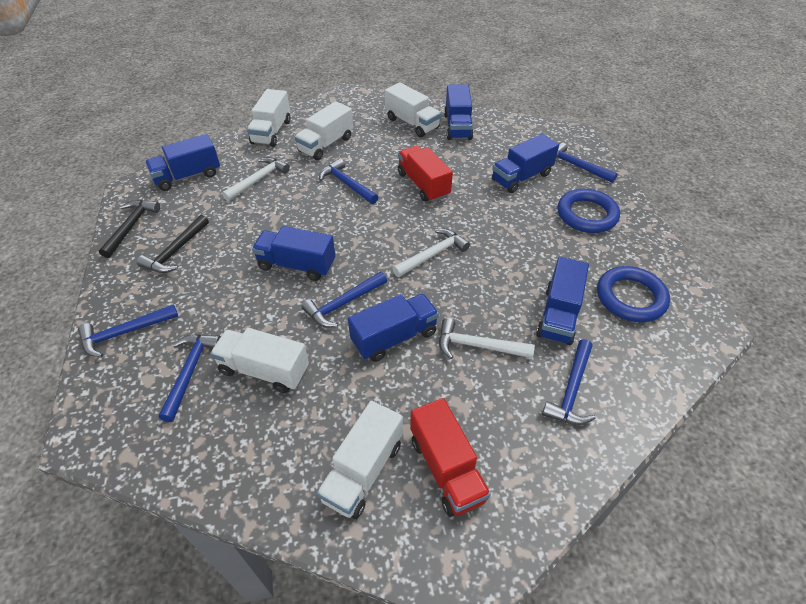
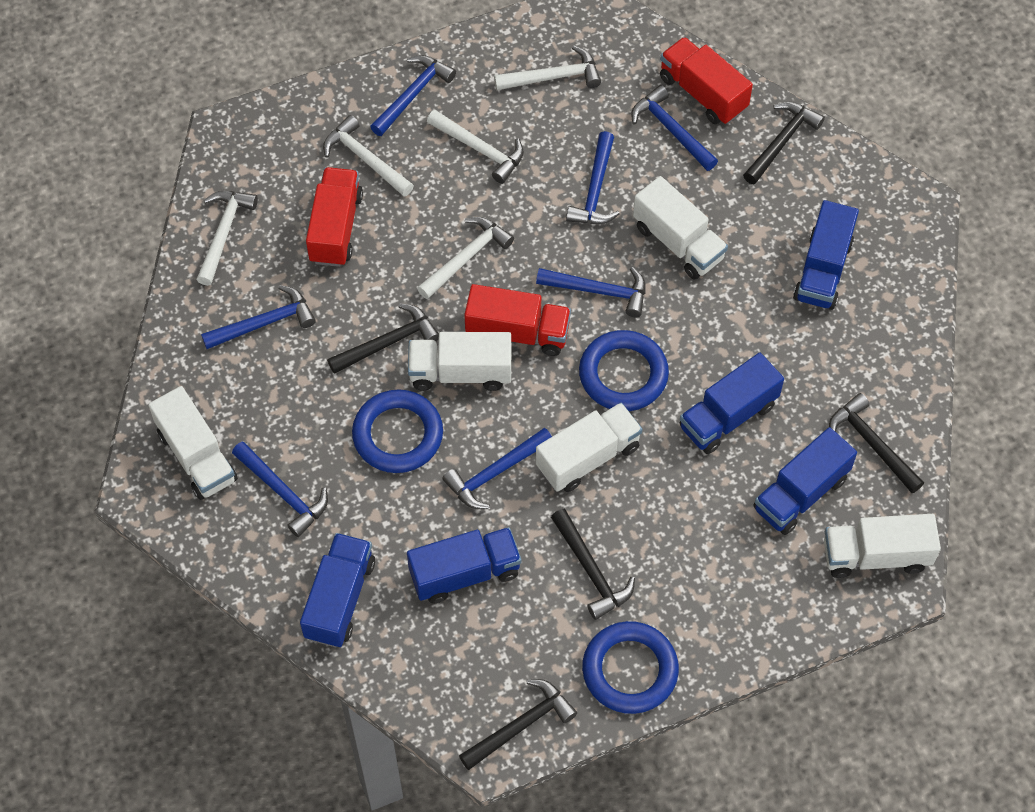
black hammer: 2 -> 5
blue hammer: 6 -> 7
blue ring: 2 -> 3
blue truck: 6 -> 5
red truck: 2 -> 3
white hammer: 3 -> 5

